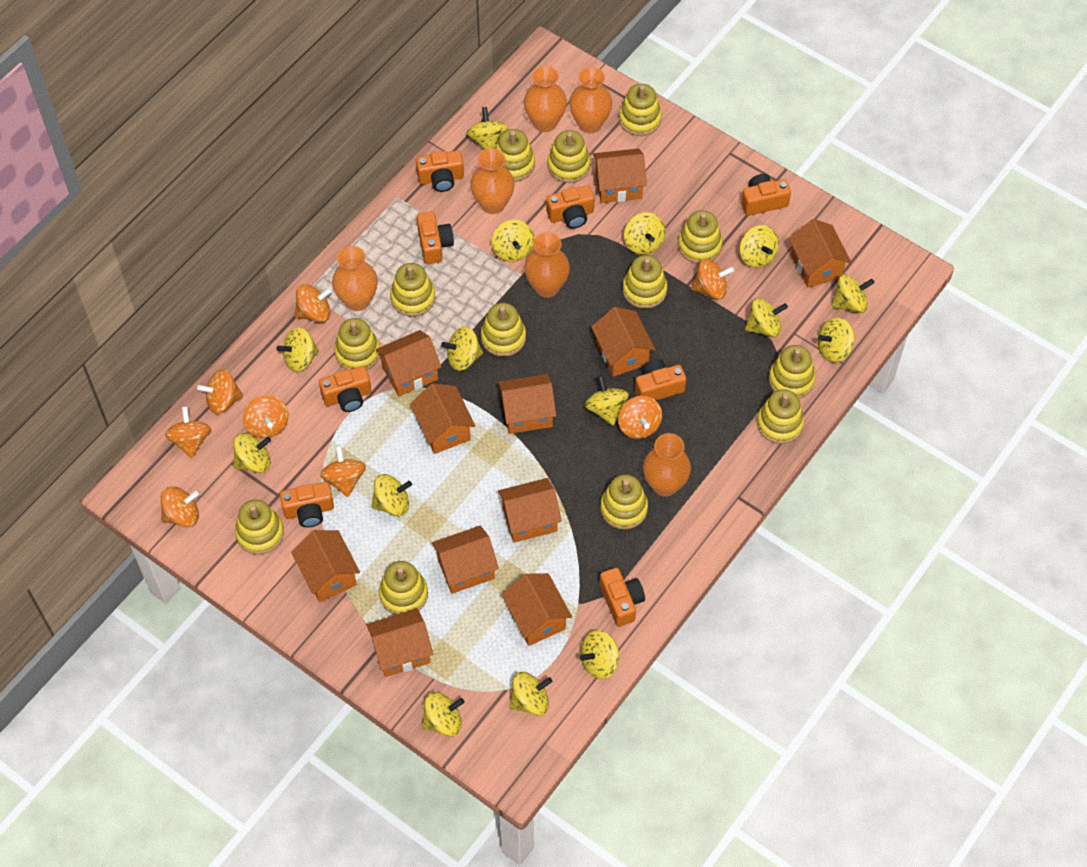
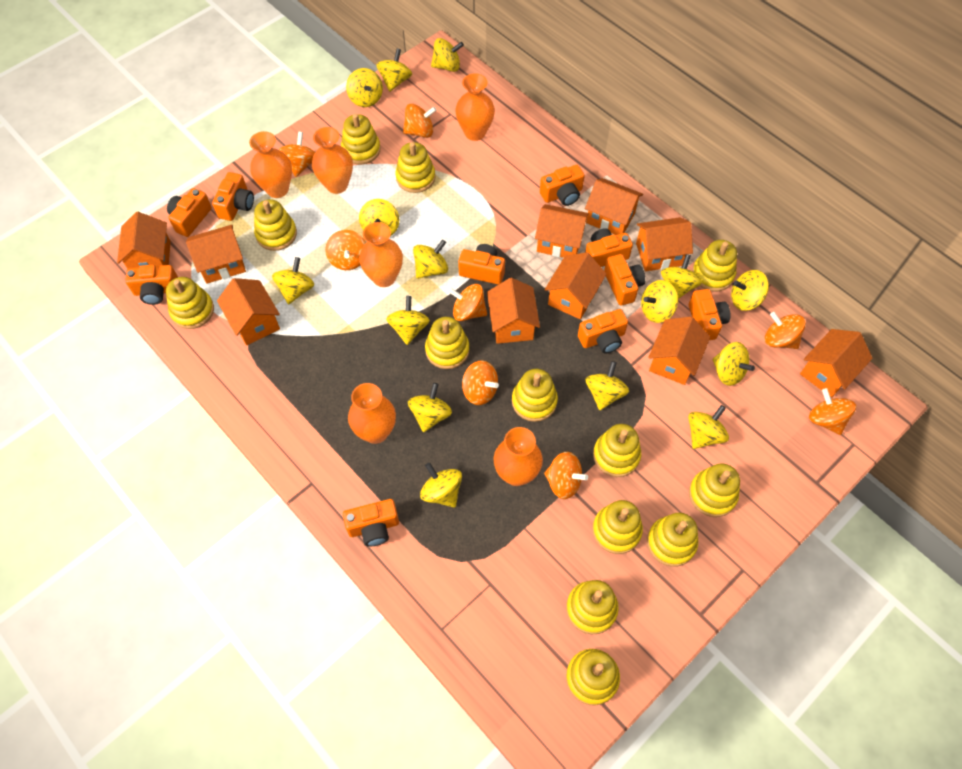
orange camera: 8 -> 10
orange house: 11 -> 10

